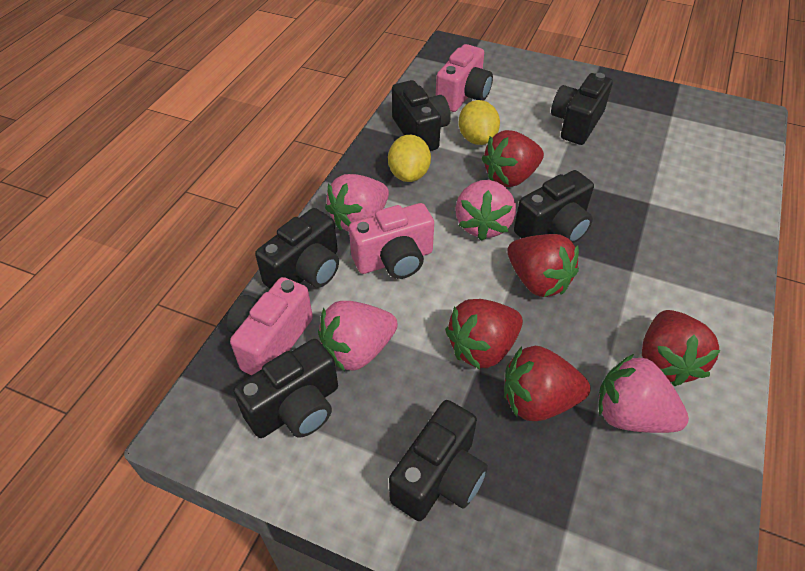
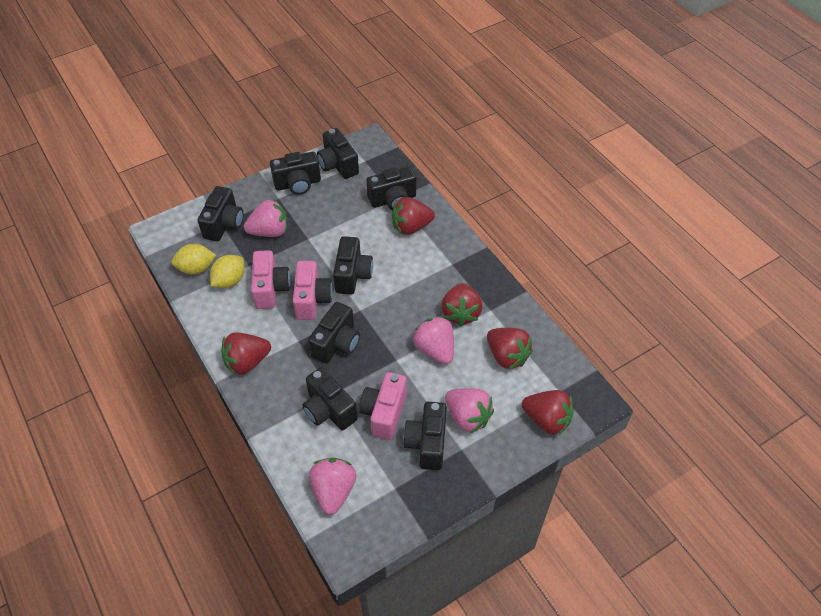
black camera: 6 -> 8

